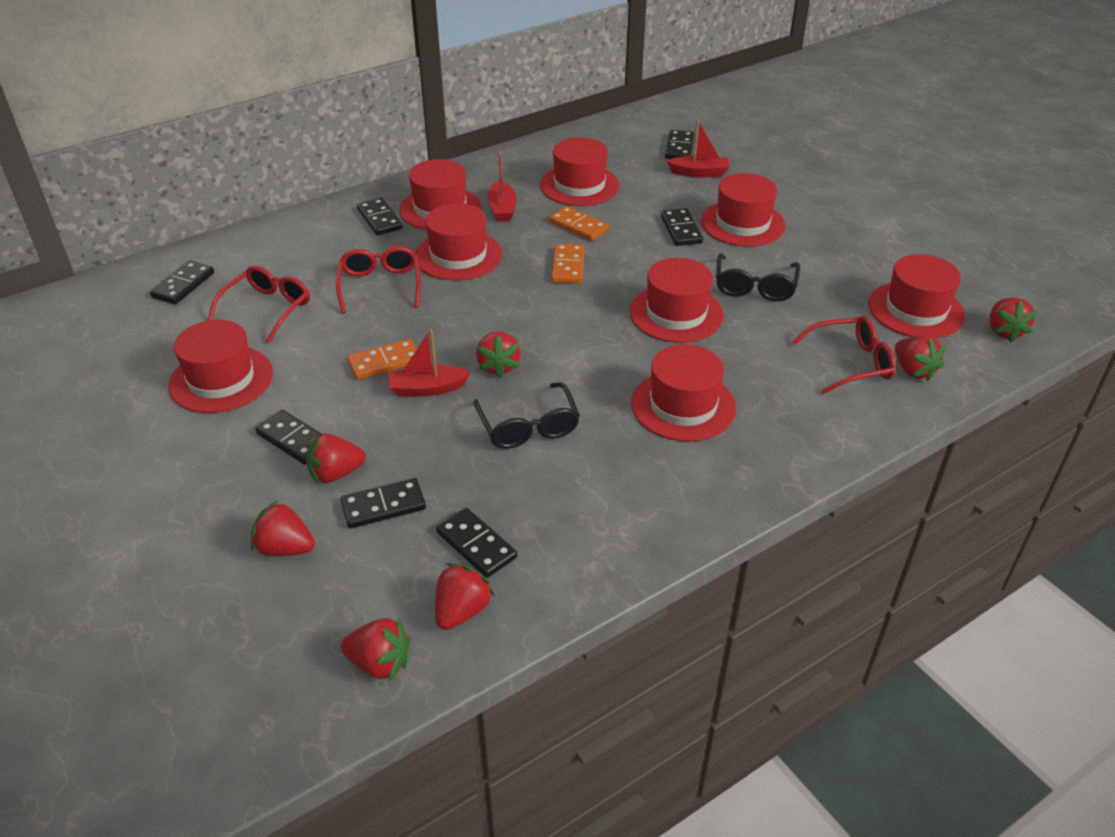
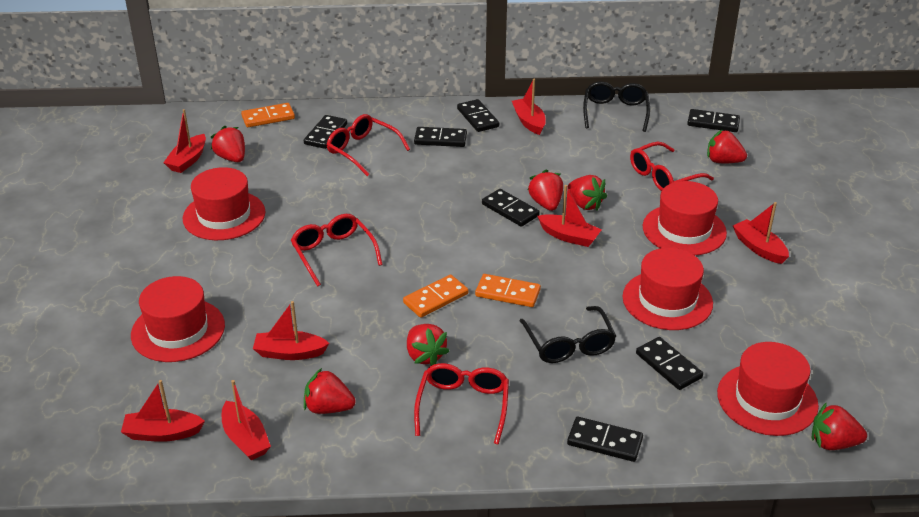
red boat: 3 -> 7
red glasses: 3 -> 4
red hat: 8 -> 5

